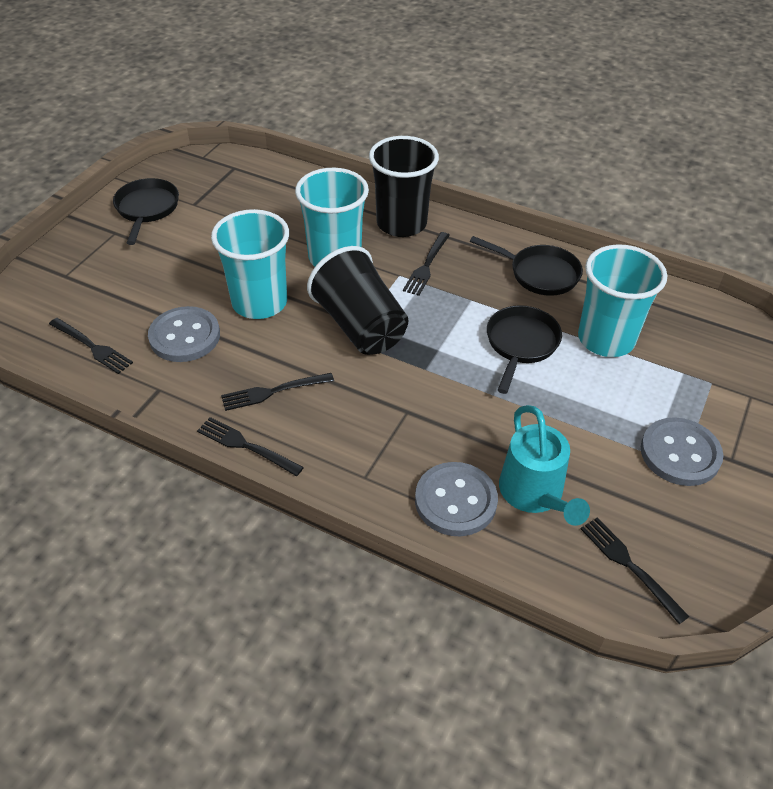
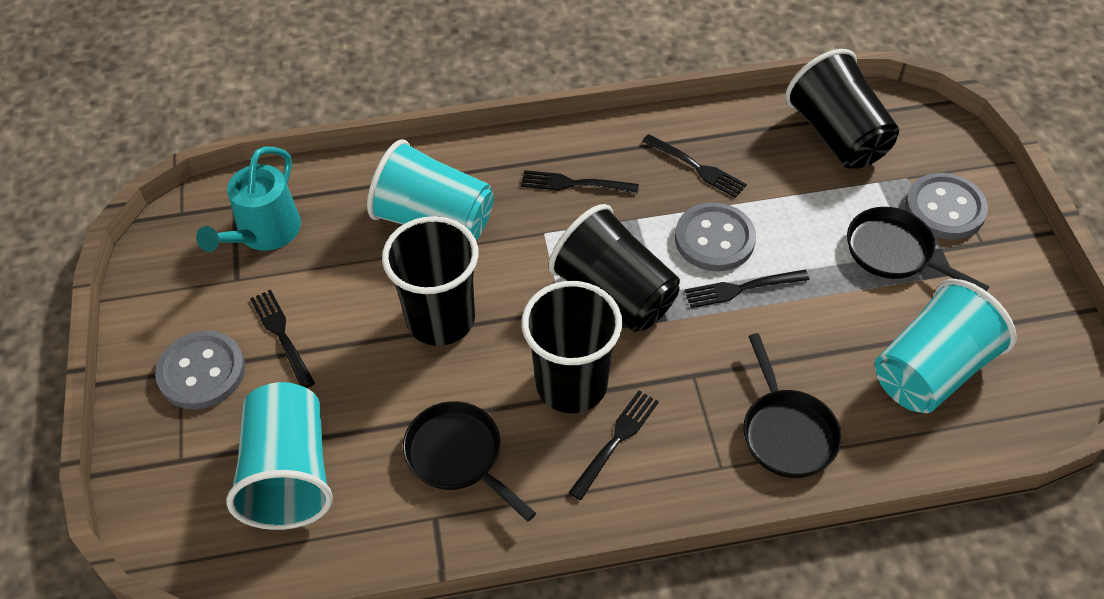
black cup: 2 -> 4

